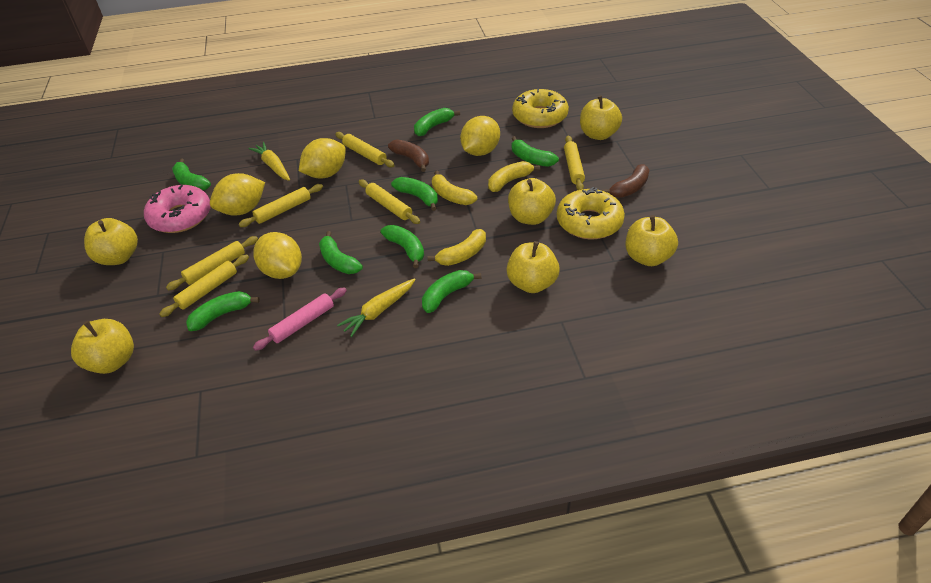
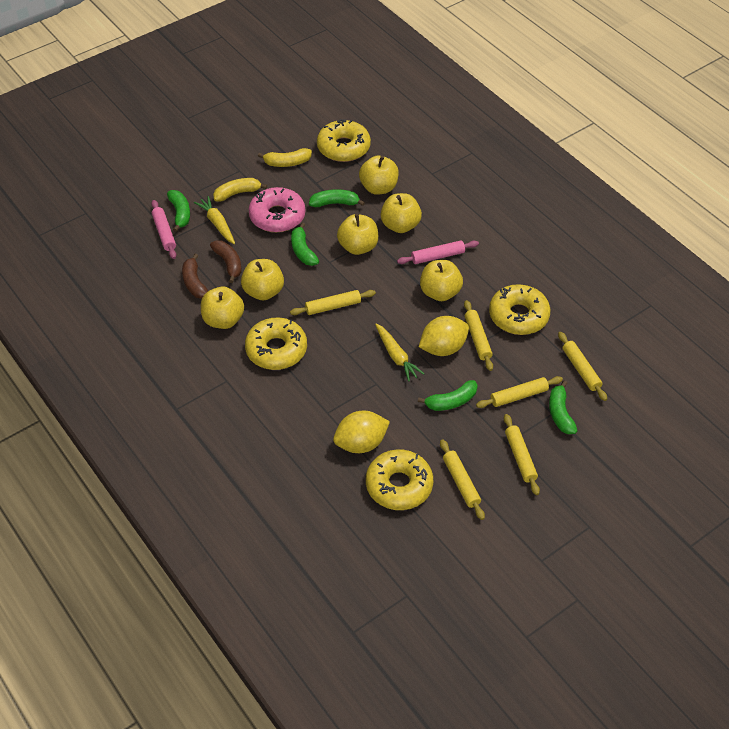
green banana: 8 -> 5
pink rolling pin: 1 -> 2
yellow banana: 3 -> 2
yellow donut: 2 -> 4
yellow lemon: 4 -> 2

